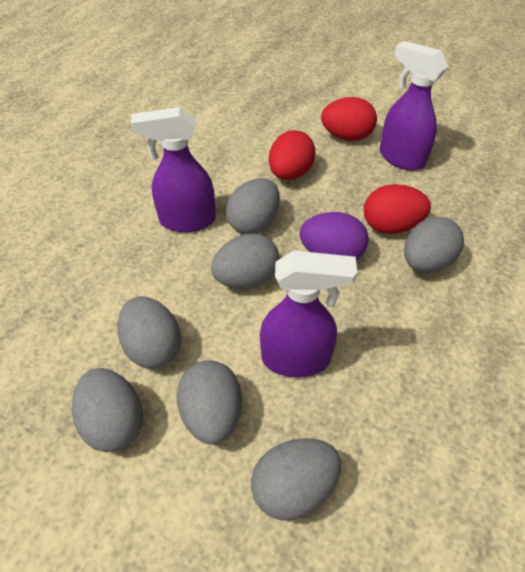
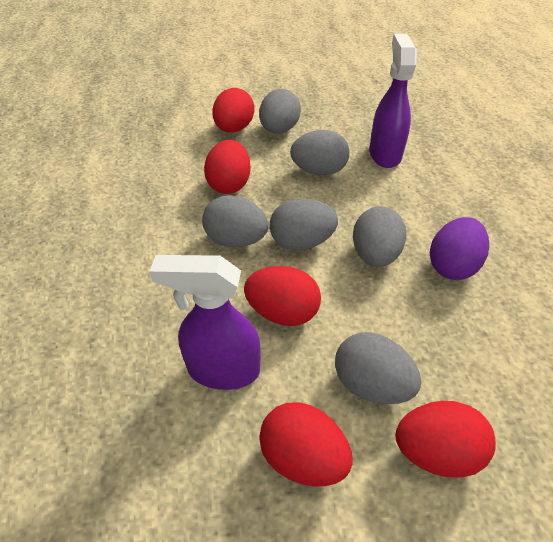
grey egg: 7 -> 6
purple spray bottle: 3 -> 2
red egg: 3 -> 5

